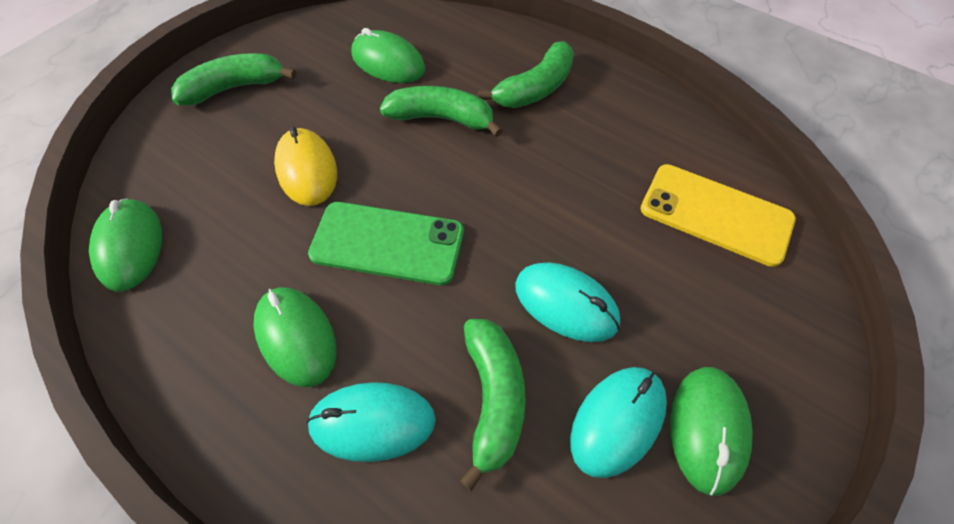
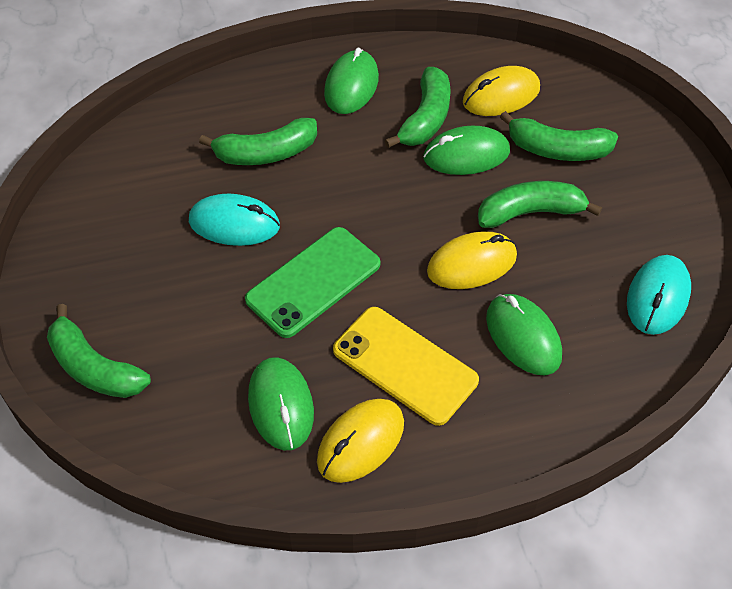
green banana: 4 -> 5
turquoise mouse: 3 -> 2
yellow mouse: 1 -> 3

